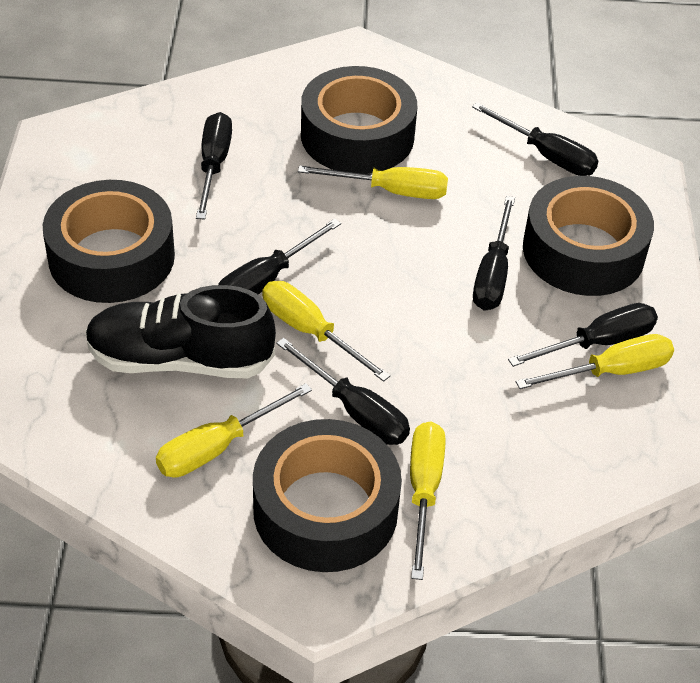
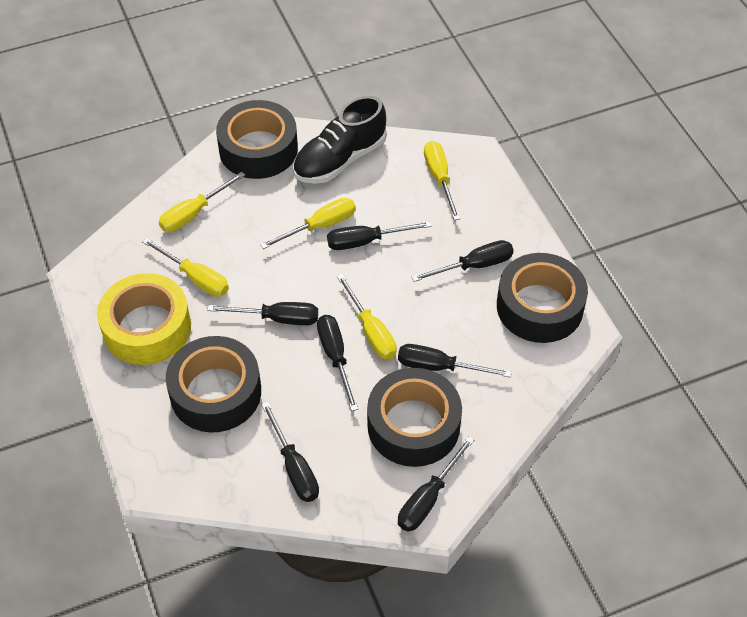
black screwdriver: 6 -> 7
yellow tape: 0 -> 1

